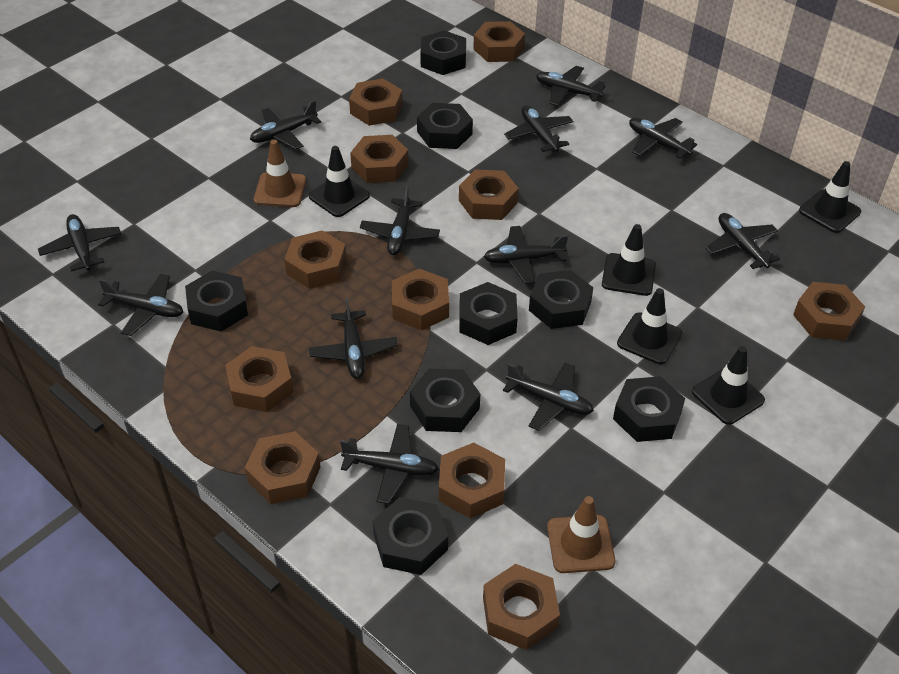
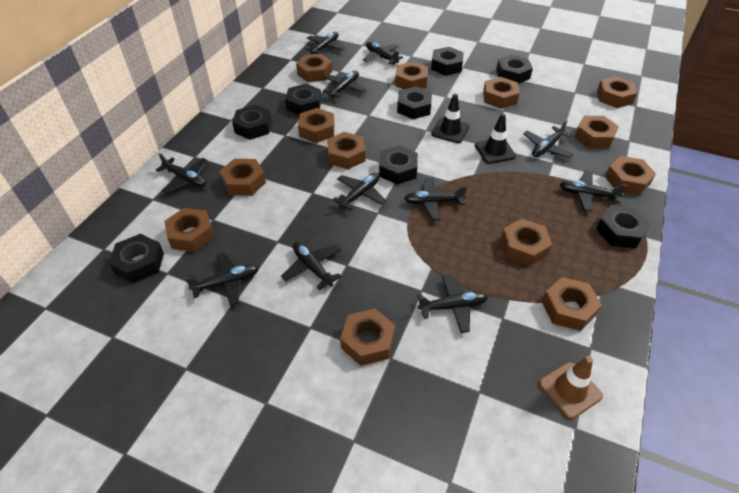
black plane: 12 -> 11
black traffic cone: 5 -> 2
brown nut: 11 -> 13
brown traffic cone: 2 -> 1

